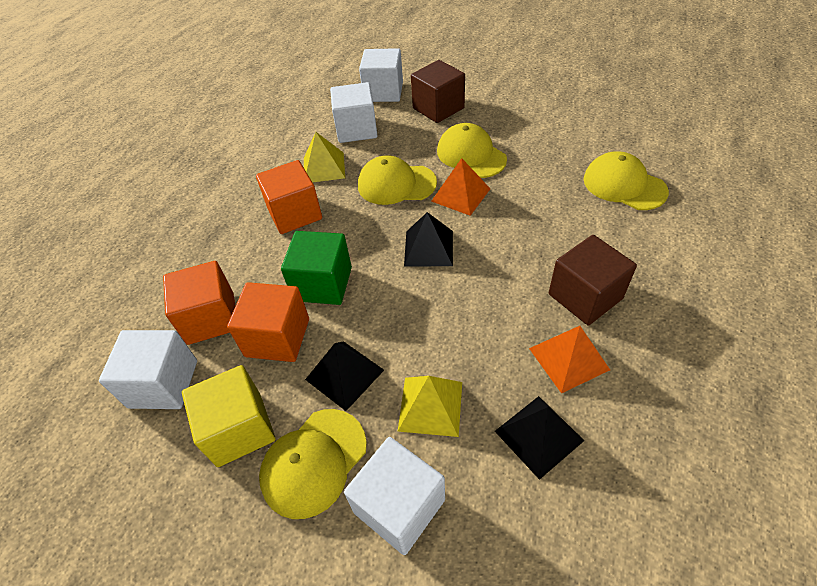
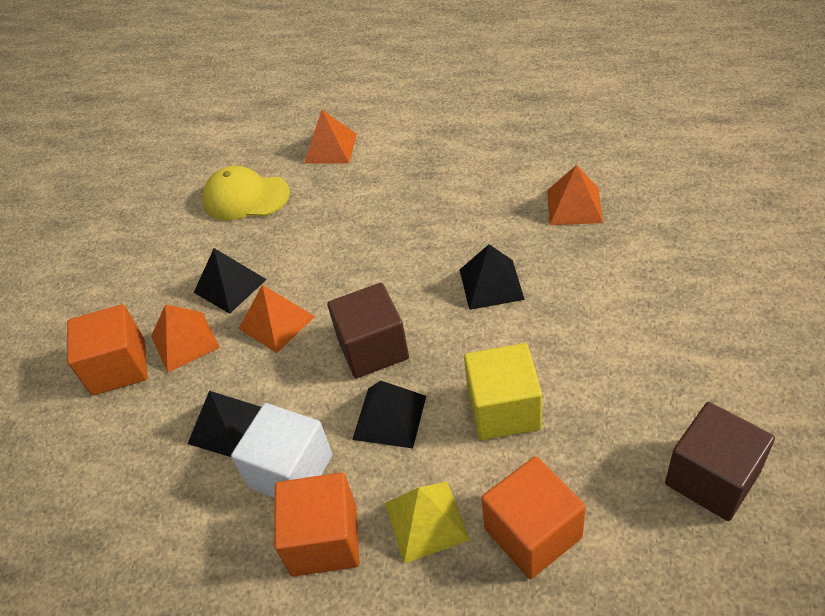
black pyramid: 3 -> 4
green cube: 1 -> 0
orange pyramid: 2 -> 4
white cube: 4 -> 1
yellow cap: 4 -> 1
yellow pyramid: 2 -> 1

